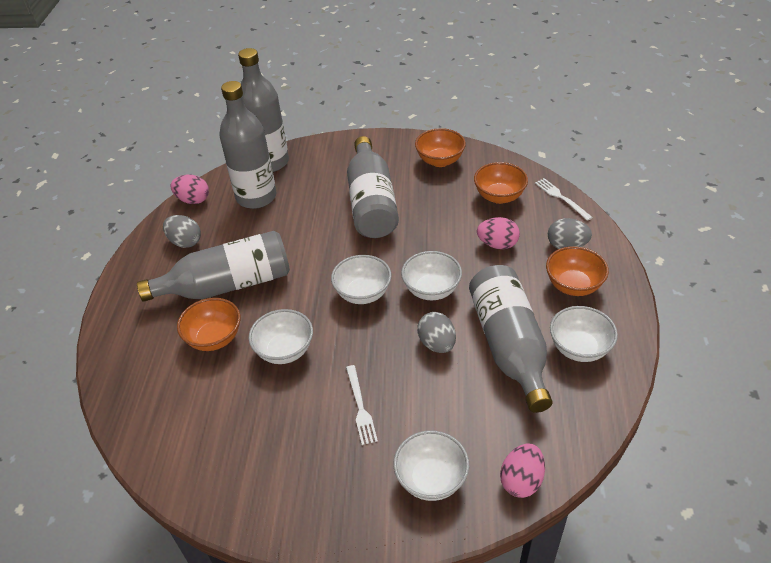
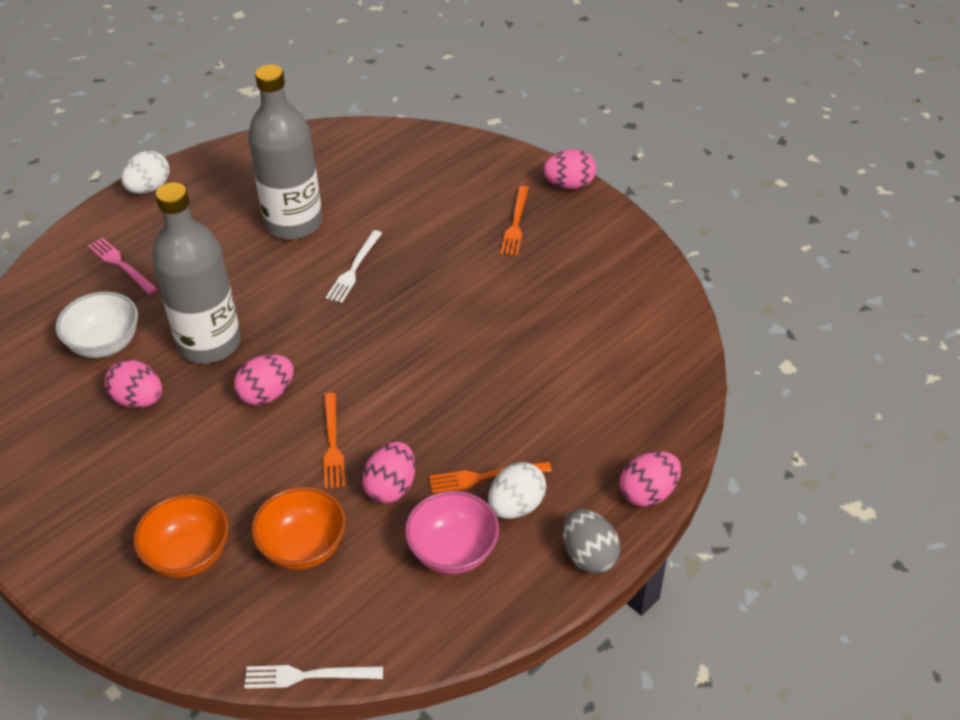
grey bottle: 5 -> 2
grey egg: 3 -> 1
orange bowl: 4 -> 2
orange fork: 0 -> 3
pink bowl: 0 -> 1
pink egg: 3 -> 5
pink fork: 0 -> 1
white bowl: 5 -> 1
white egg: 0 -> 2

